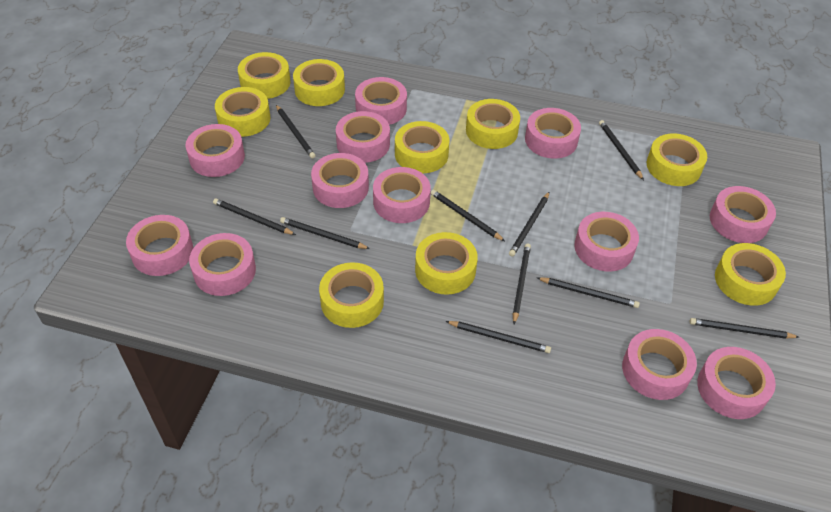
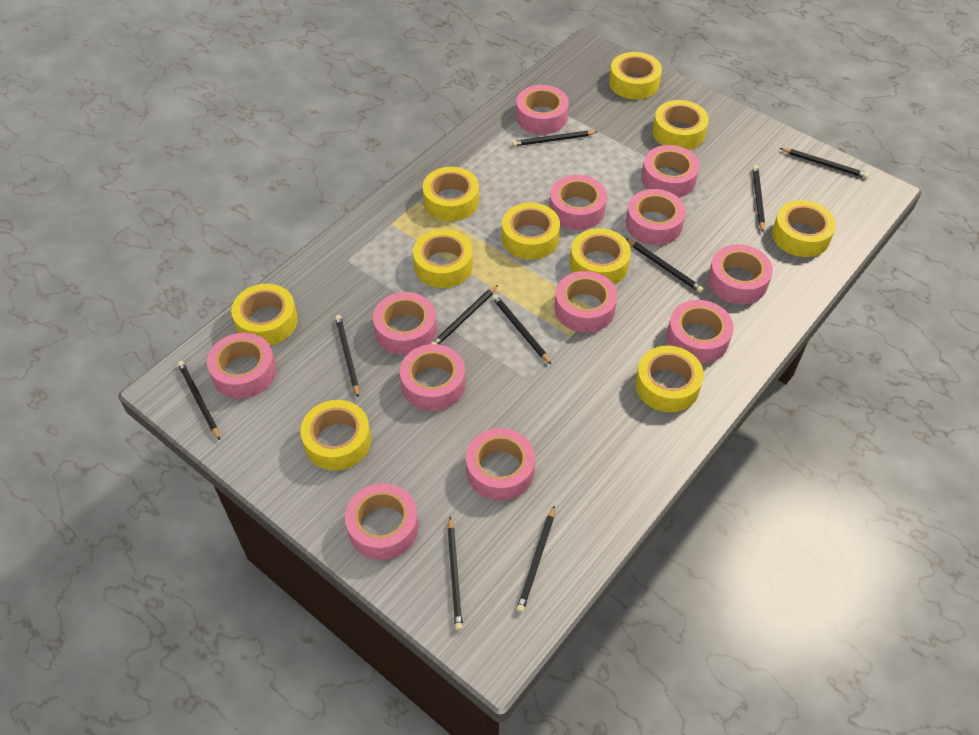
yellow tape: 9 -> 10

